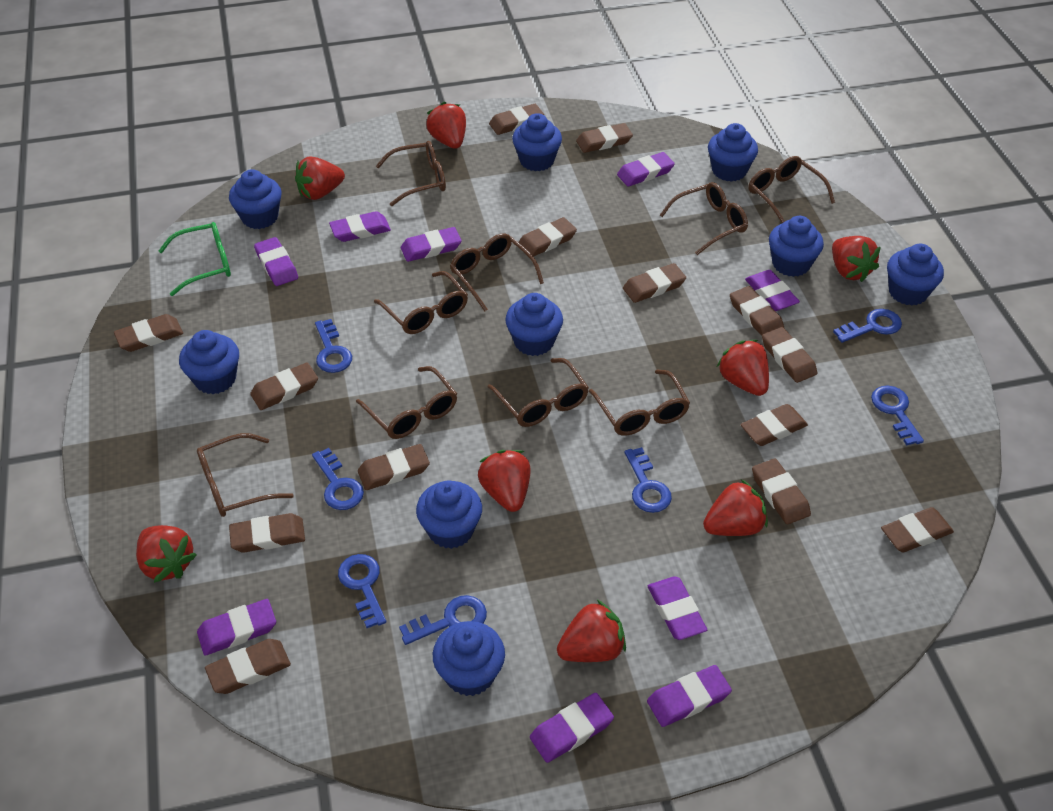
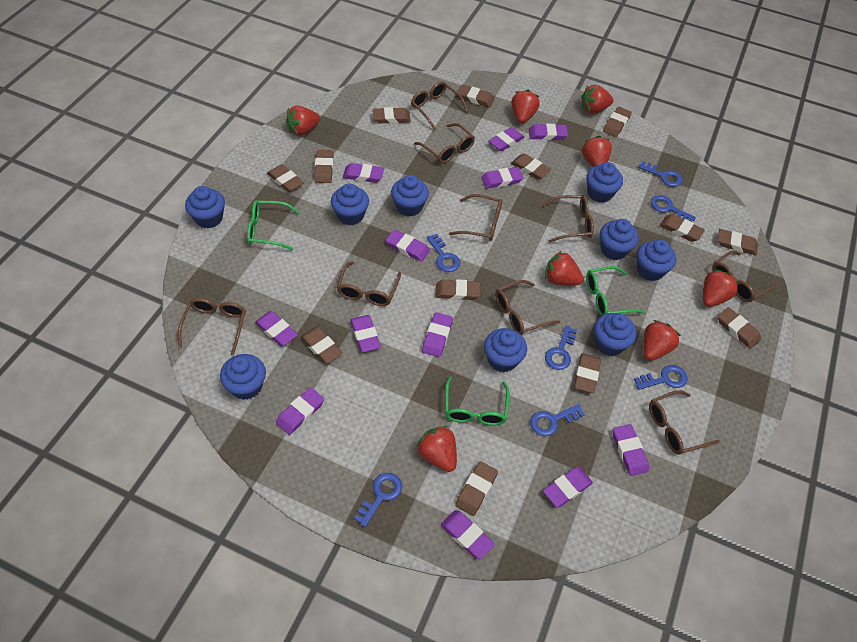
brown eraser: 14 -> 13
green glasses: 1 -> 3
purple eraser: 9 -> 12

